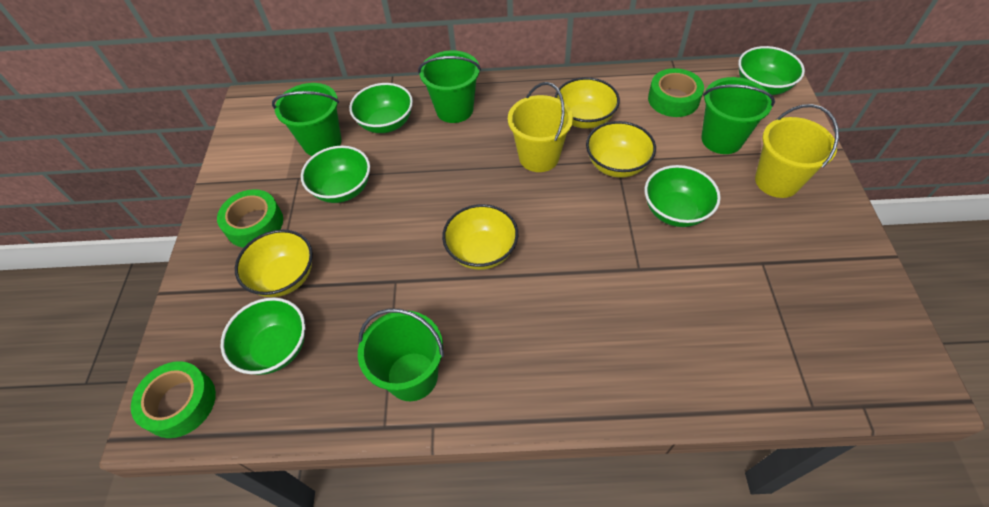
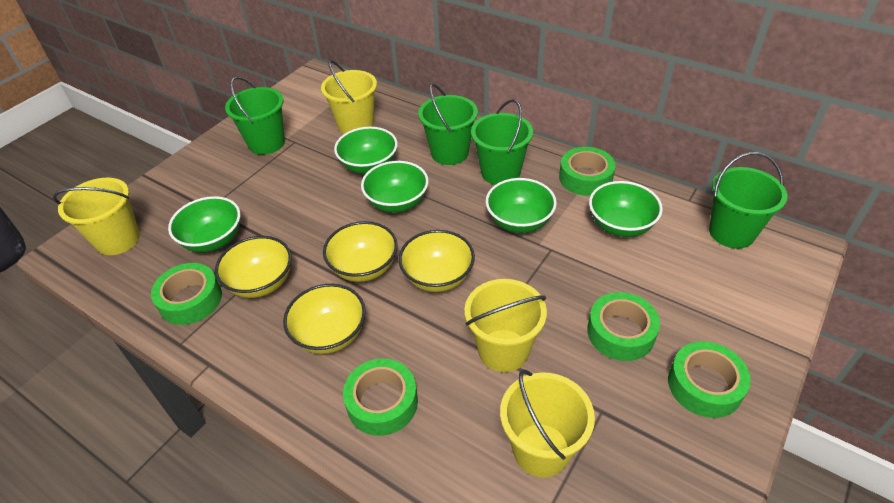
green tape: 3 -> 5
yellow bucket: 2 -> 4

